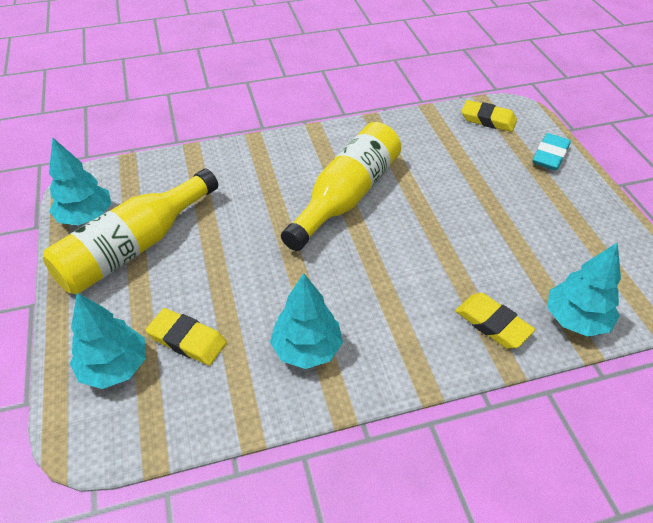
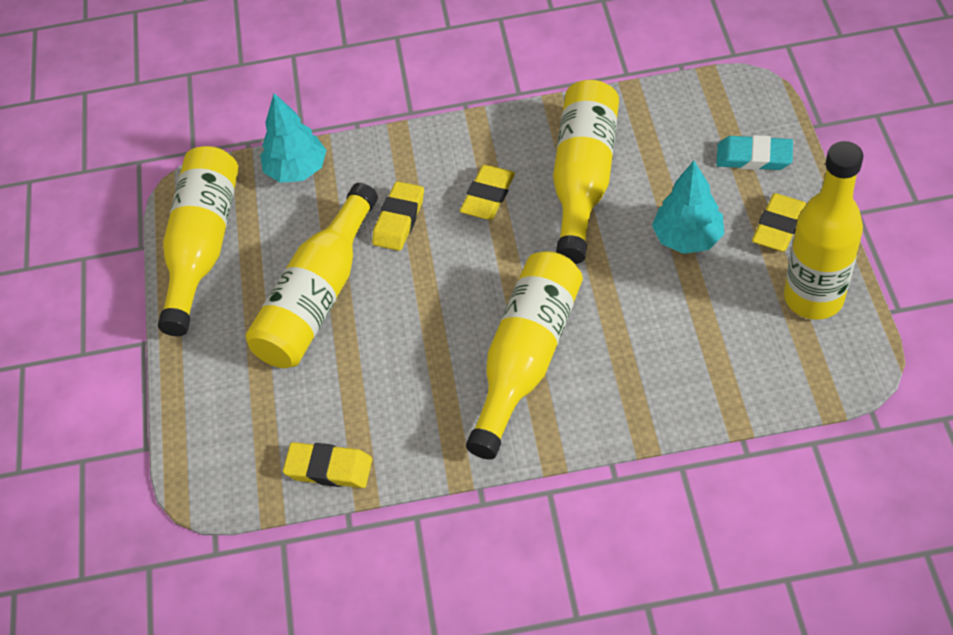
turquoise tree: 4 -> 2
yellow bottle: 2 -> 5
yellow eraser: 3 -> 4

